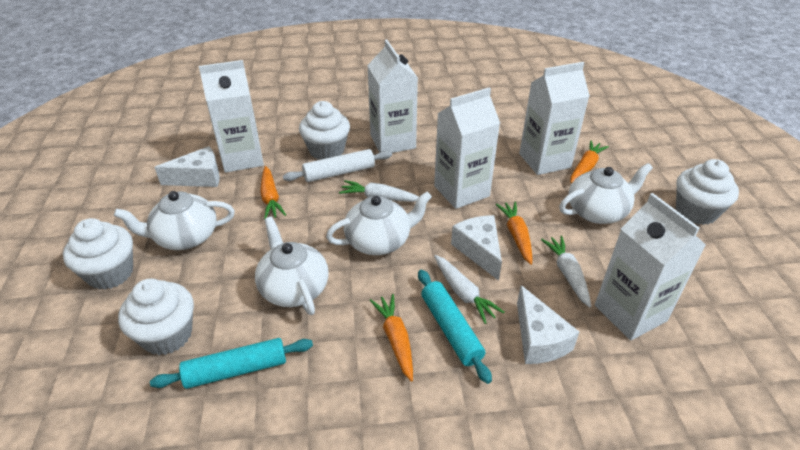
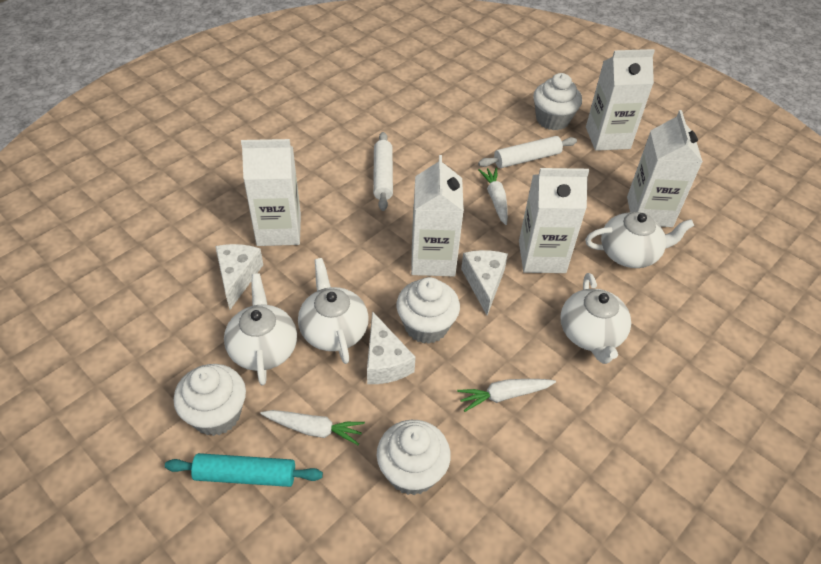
orange carrot: 4 -> 0
turquoise rolling pin: 2 -> 1
white rolling pin: 1 -> 2

